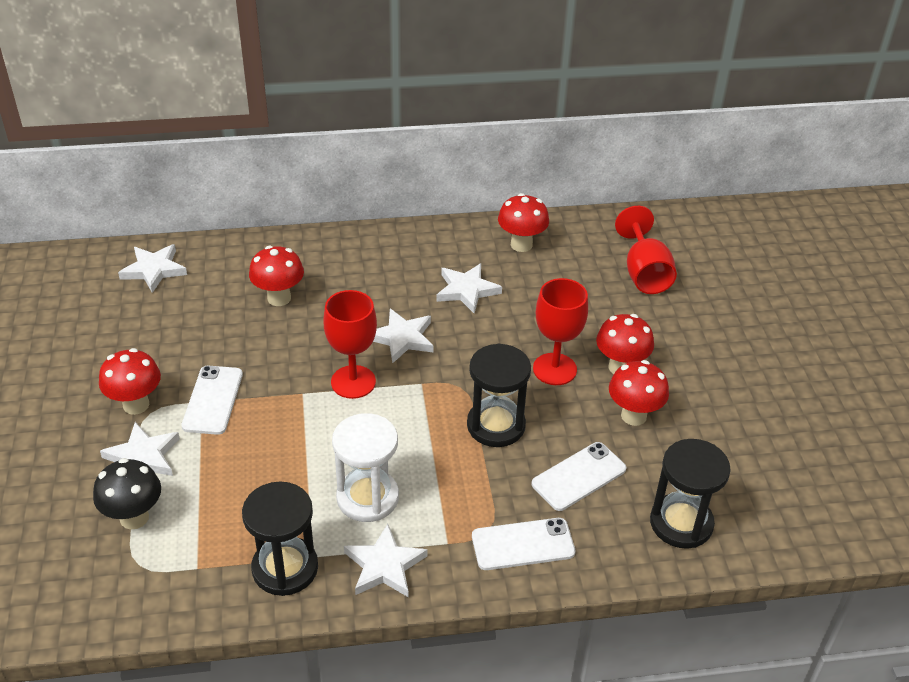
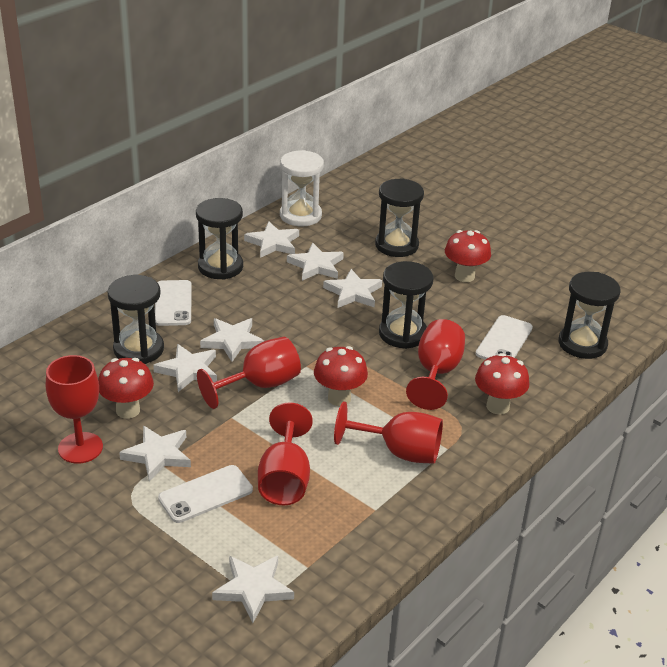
black hourglass: 3 -> 5
black mushroom: 1 -> 0
red goblet: 3 -> 5
red mushroom: 5 -> 4
white star: 5 -> 7

